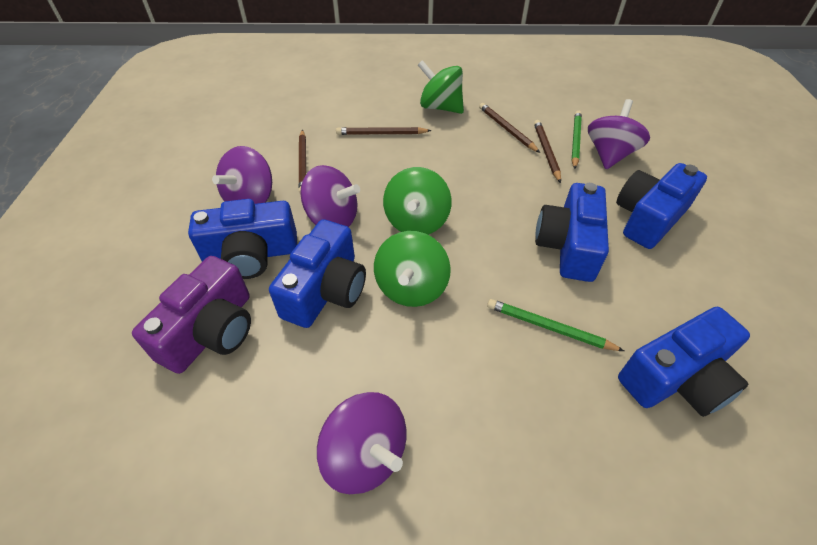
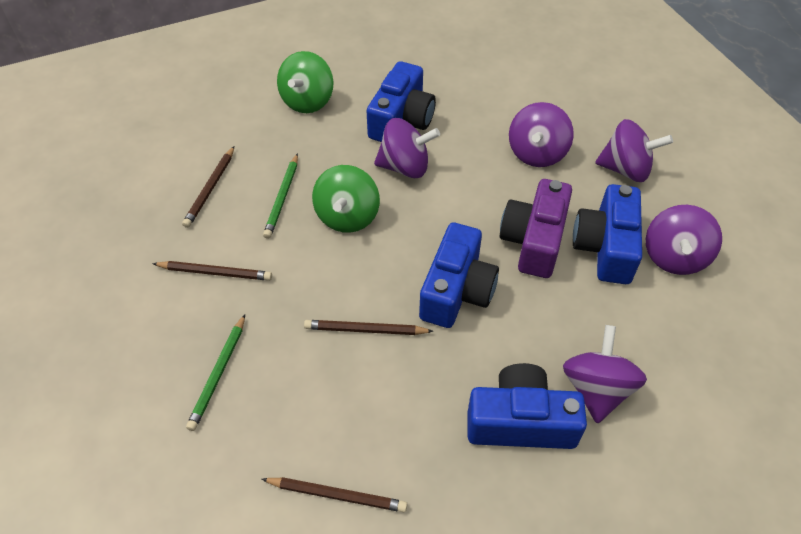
blue camera: 5 -> 4
green spinning top: 3 -> 2
purple spinning top: 4 -> 5

